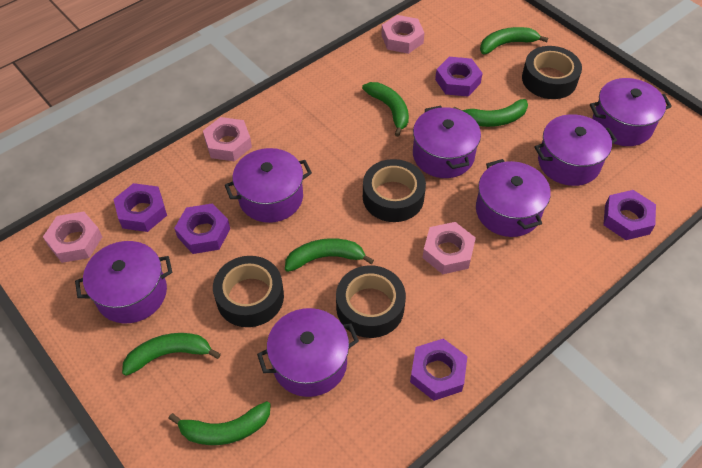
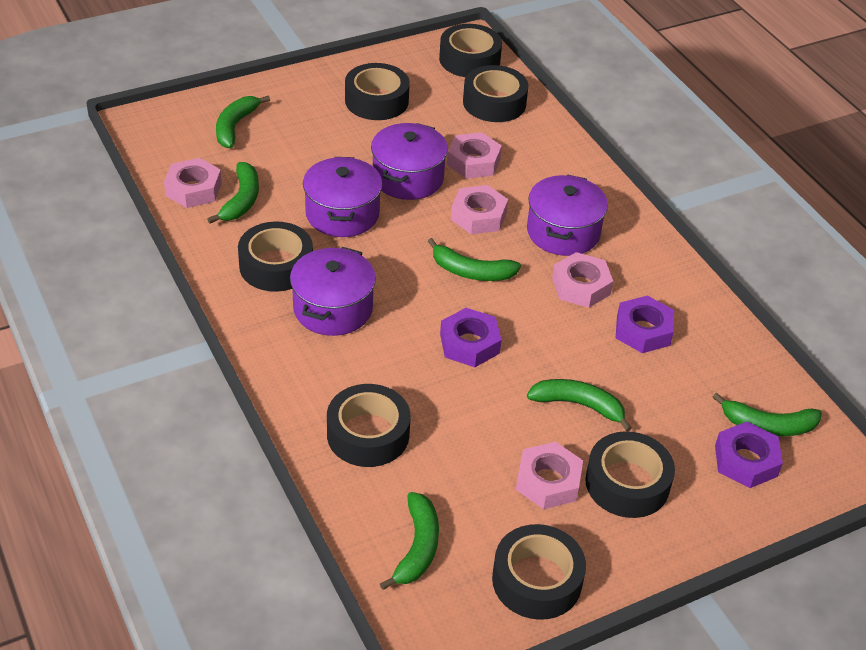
black tape: 4 -> 7
pink nut: 4 -> 5
purple nut: 5 -> 3
purple pot: 7 -> 4

